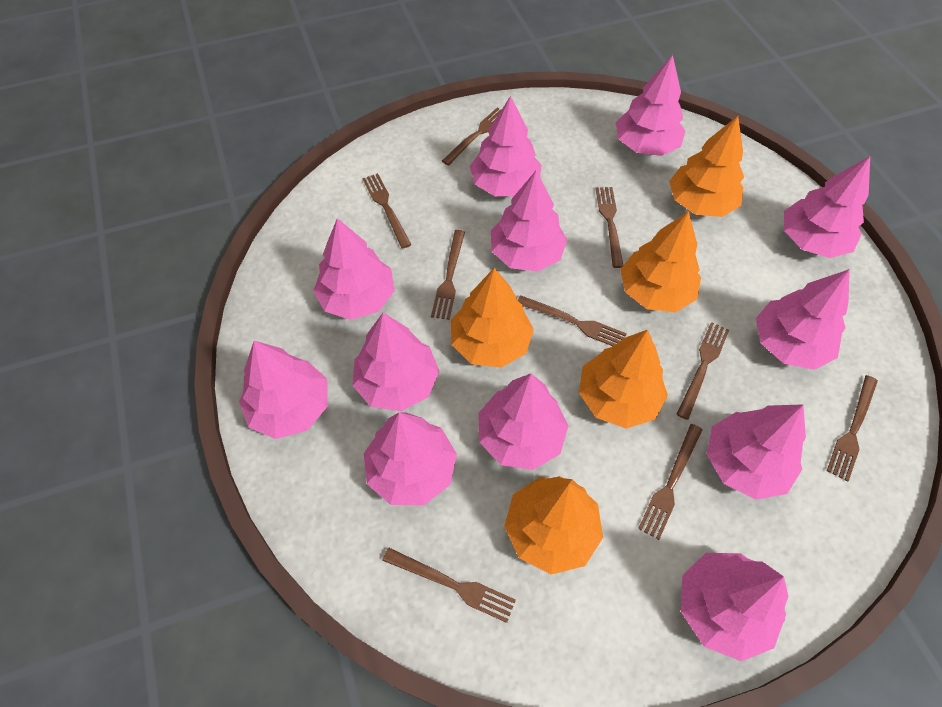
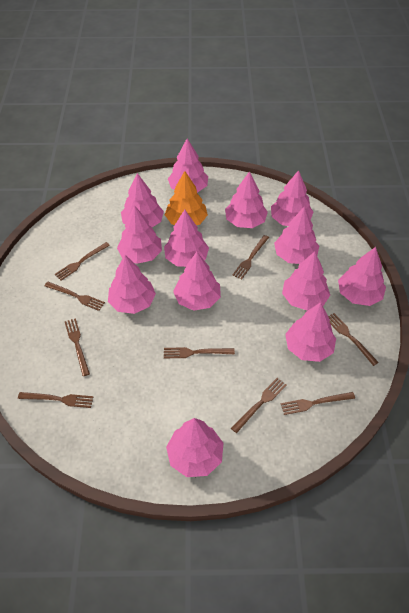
orange tree: 5 -> 1
pink tree: 12 -> 13

